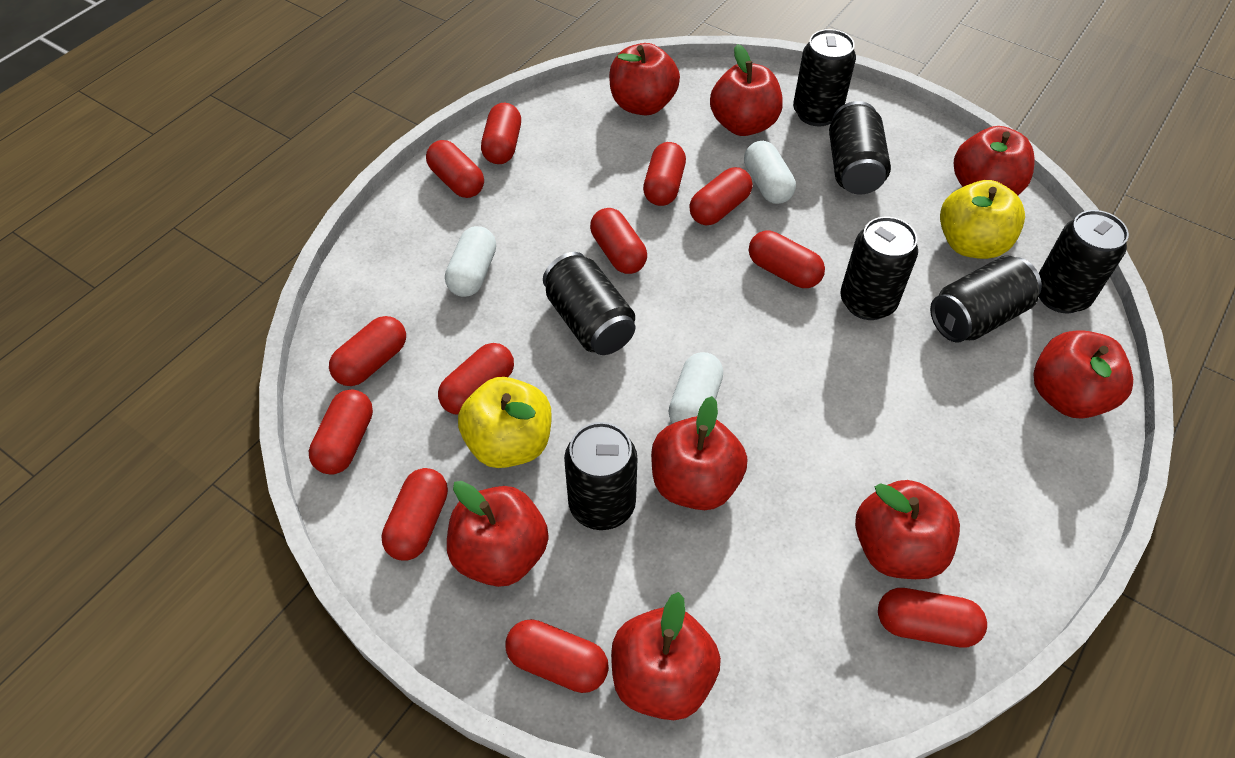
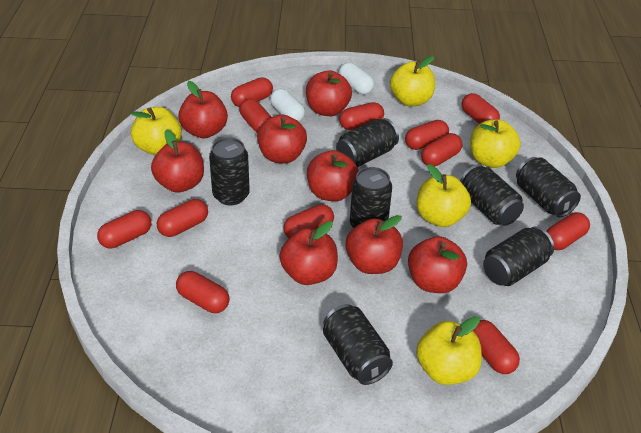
white capsule: 3 -> 2
yellow apple: 2 -> 5

